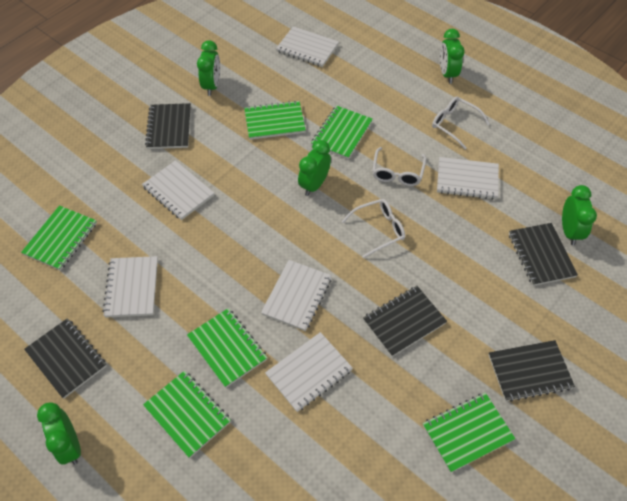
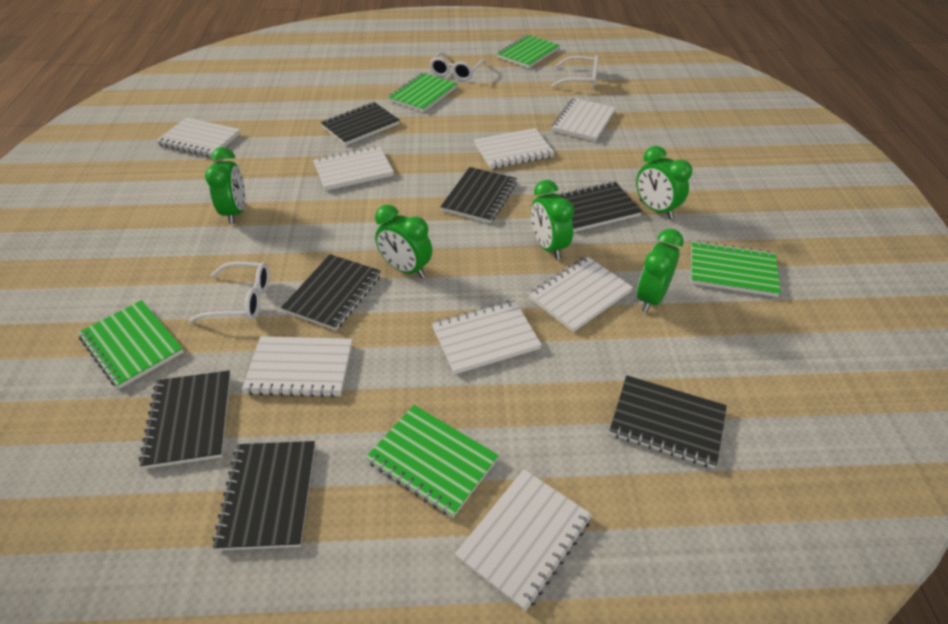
black notebook: 5 -> 7
green notebook: 6 -> 5
white notebook: 6 -> 8

